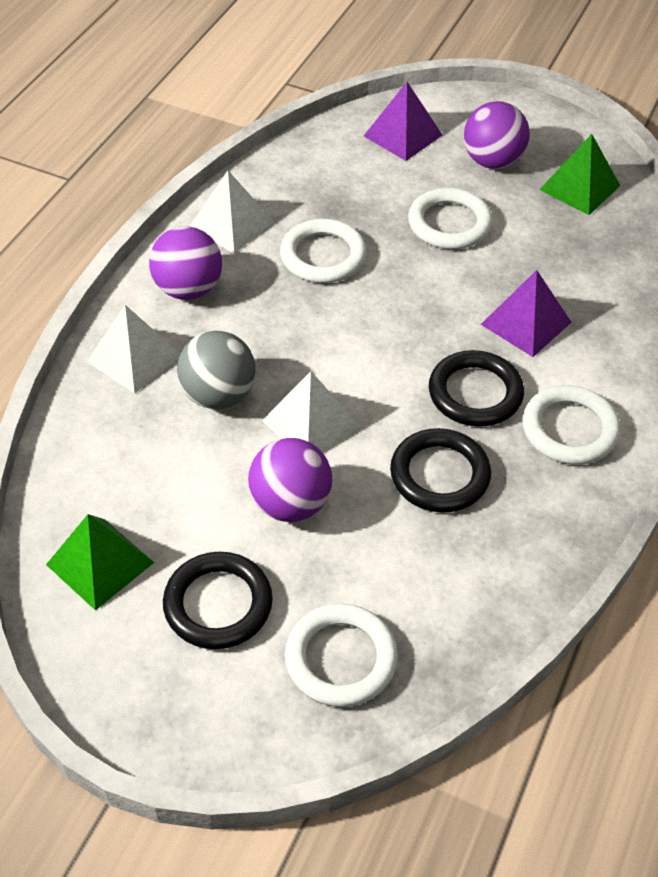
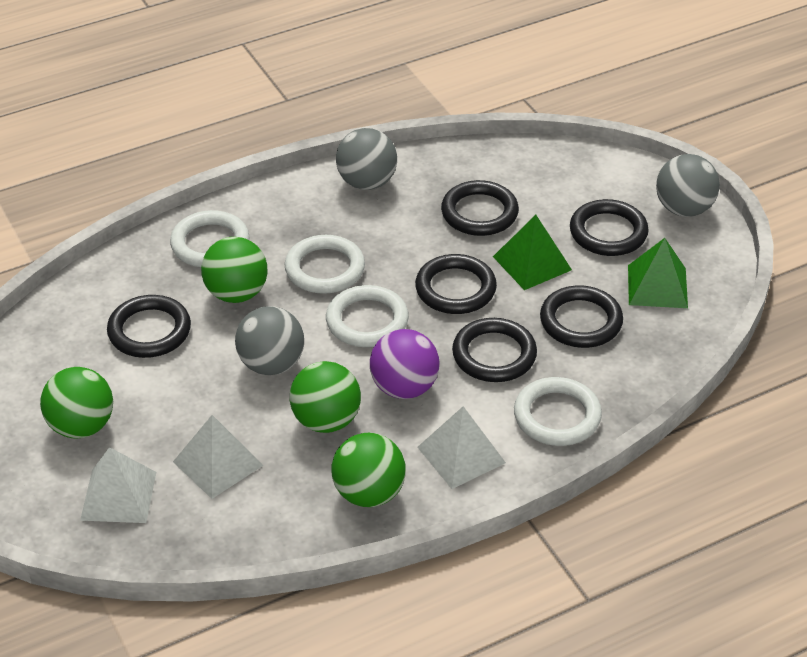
black ring: 3 -> 6
green ball: 0 -> 4
grey ball: 1 -> 3
purple ball: 3 -> 1
purple pyramid: 2 -> 0

